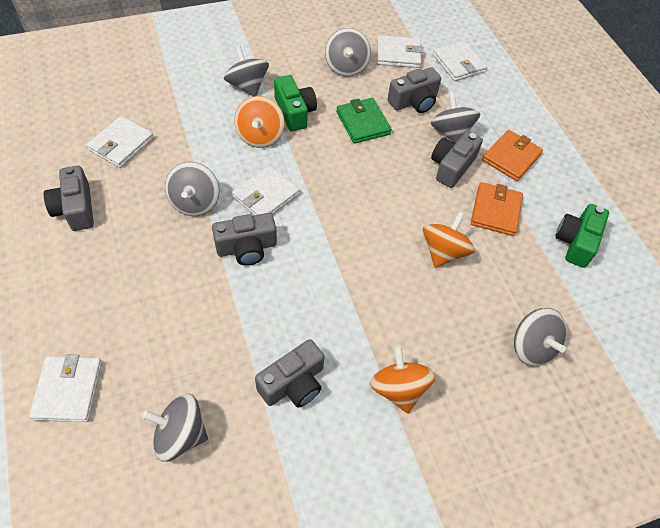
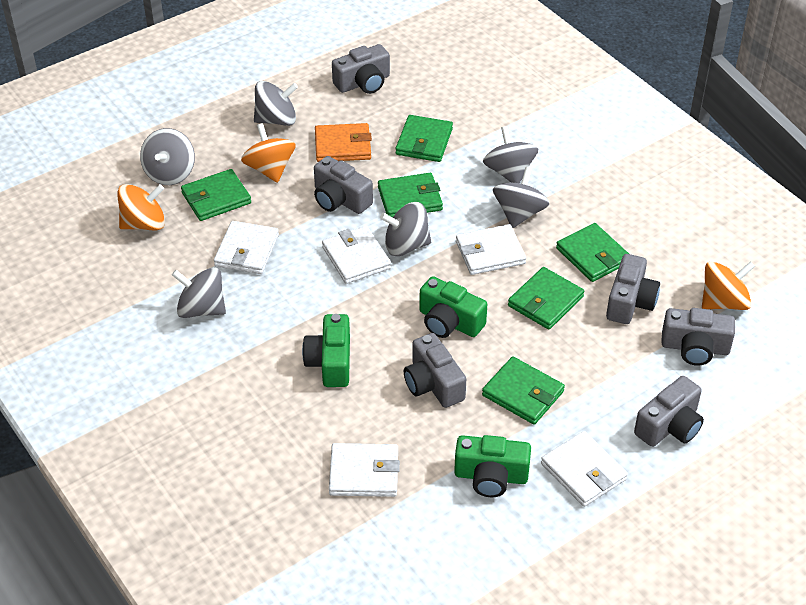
green camera: 2 -> 3
green wallet: 1 -> 6
grey camera: 5 -> 6
orange wallet: 2 -> 1

